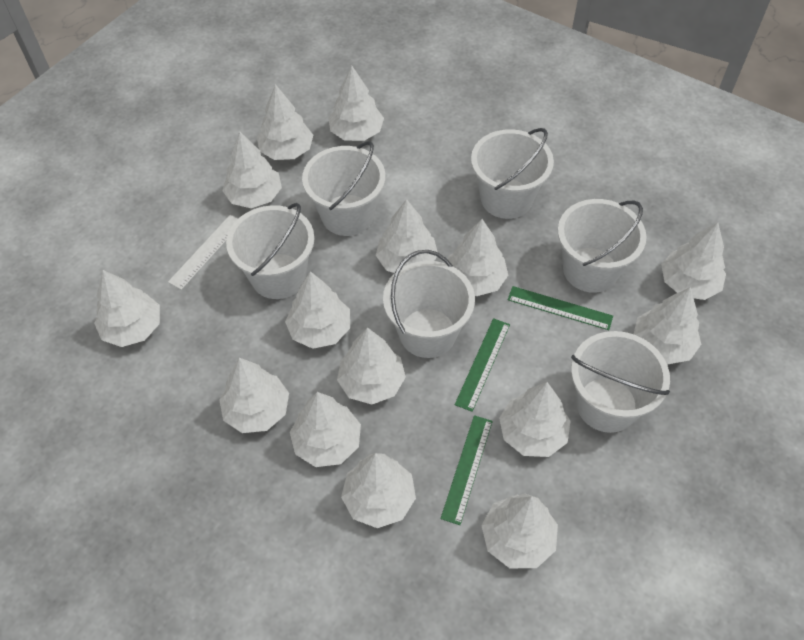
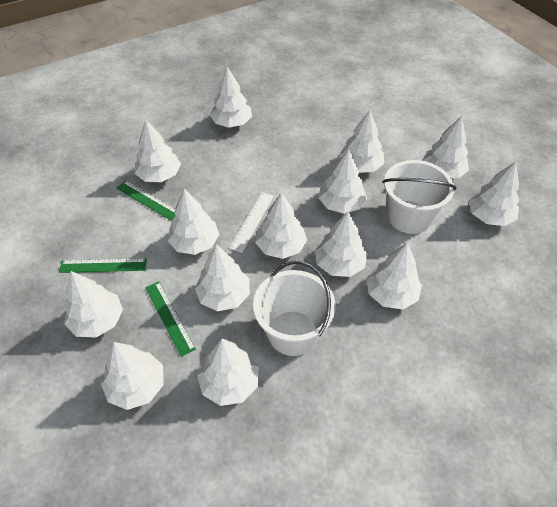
white bucket: 6 -> 2
white tree: 15 -> 14

